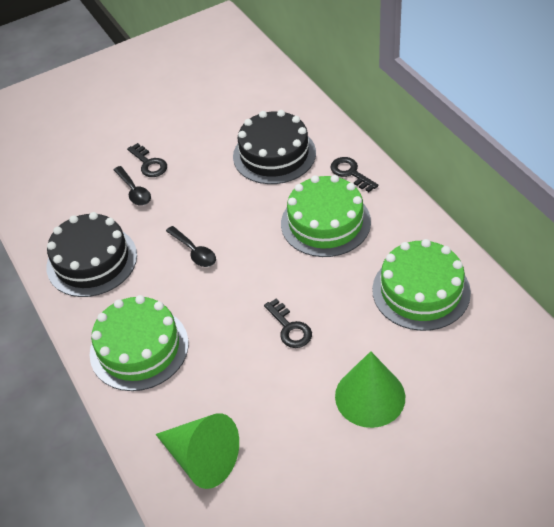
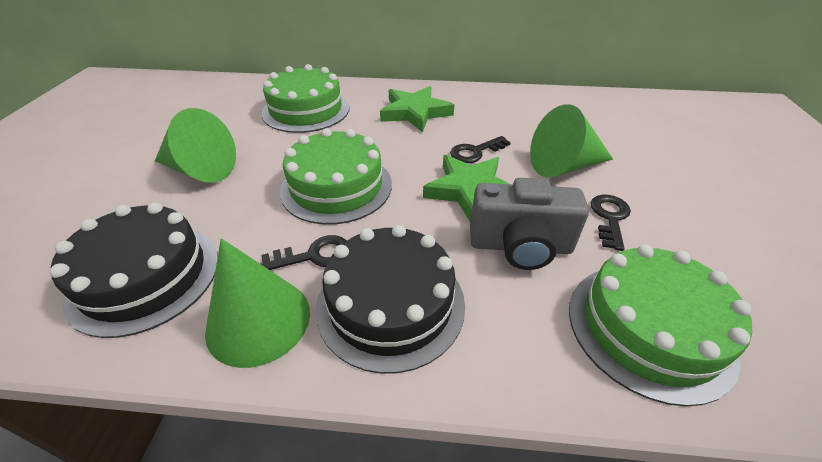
black spoon: 2 -> 0
green cone: 2 -> 3
green star: 0 -> 2
grey camera: 0 -> 1

